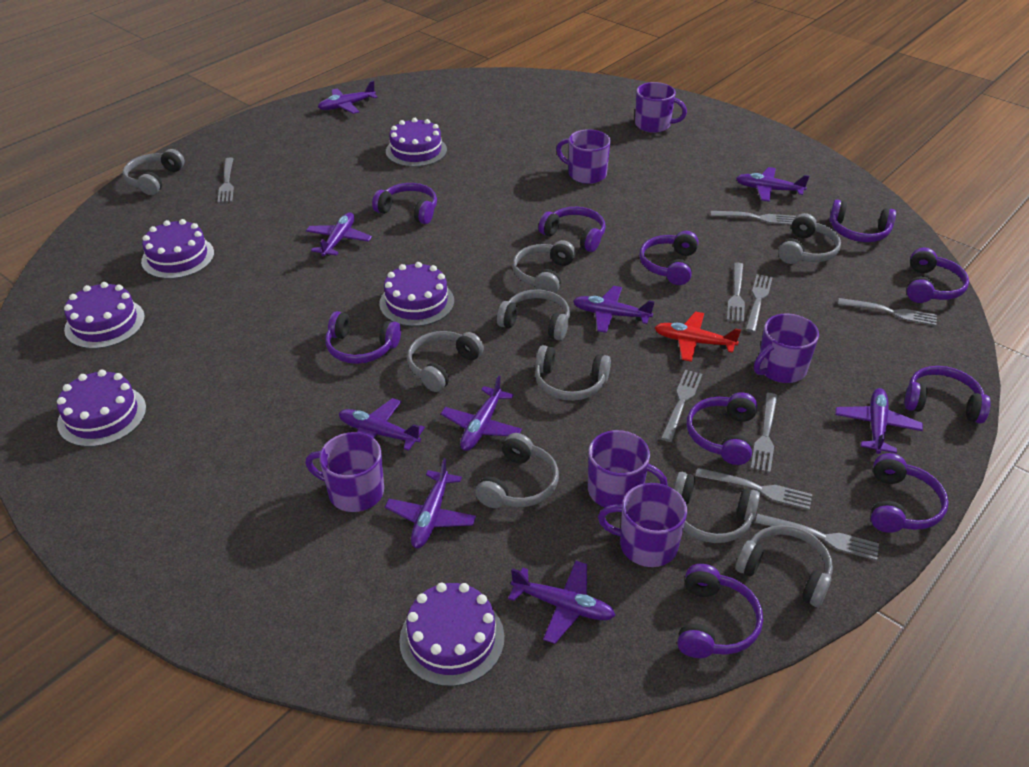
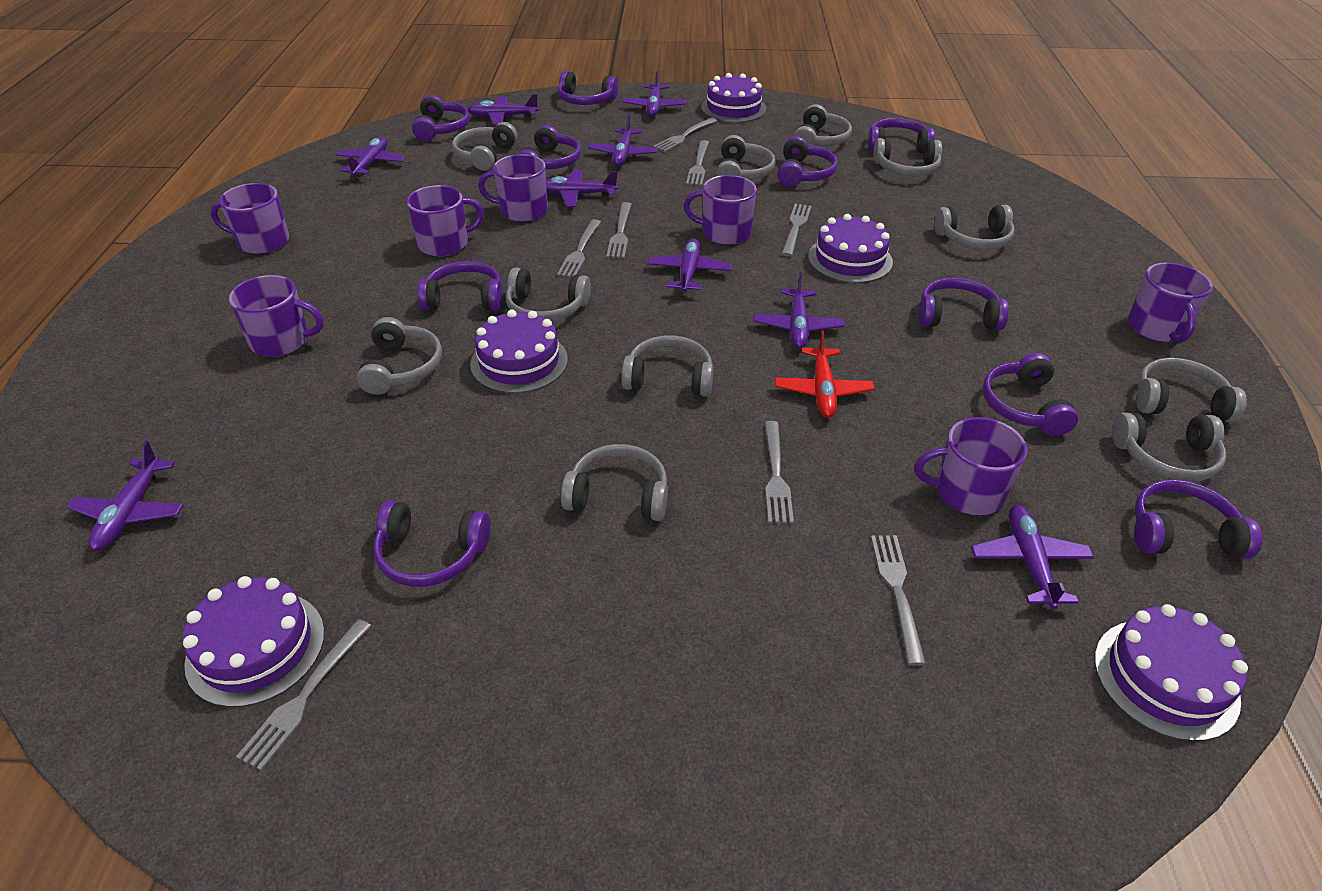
grey fork: 9 -> 8
grey headphones: 9 -> 11
purple cake: 6 -> 5
purple mug: 6 -> 7

